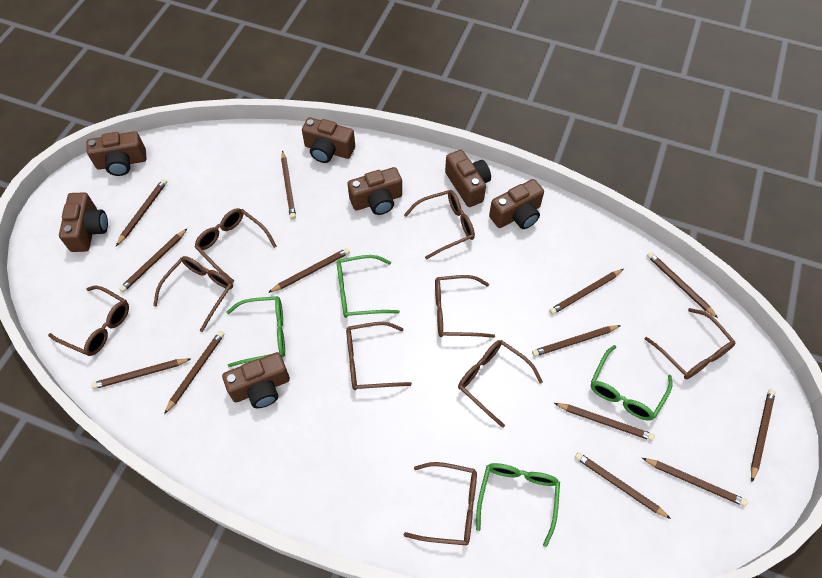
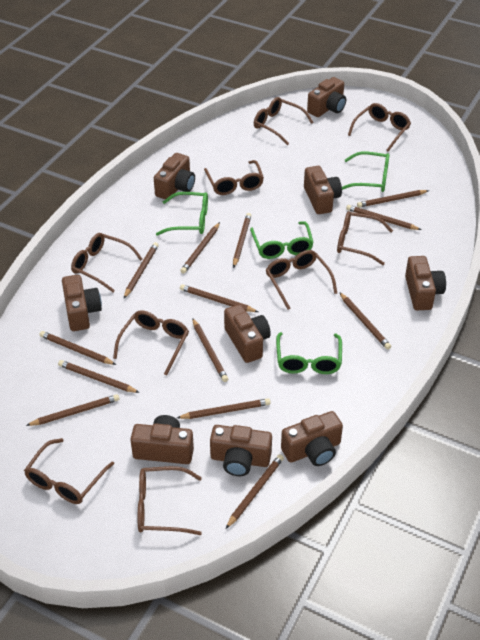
brown camera: 7 -> 9

